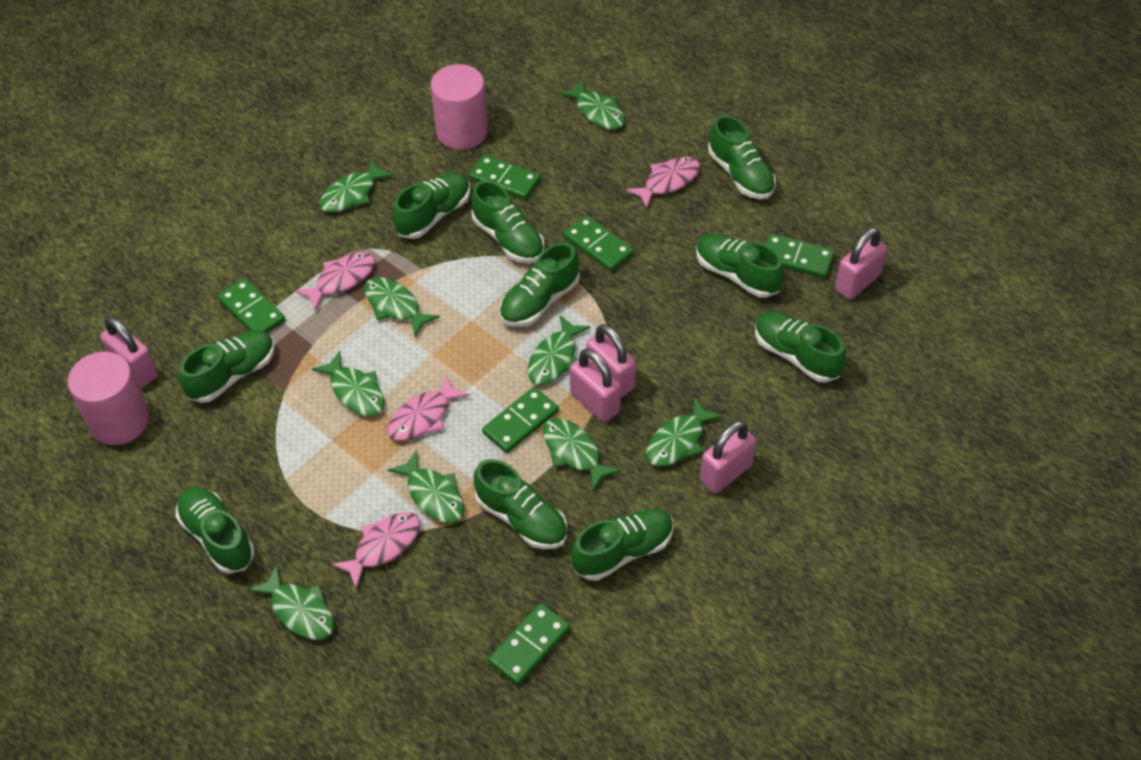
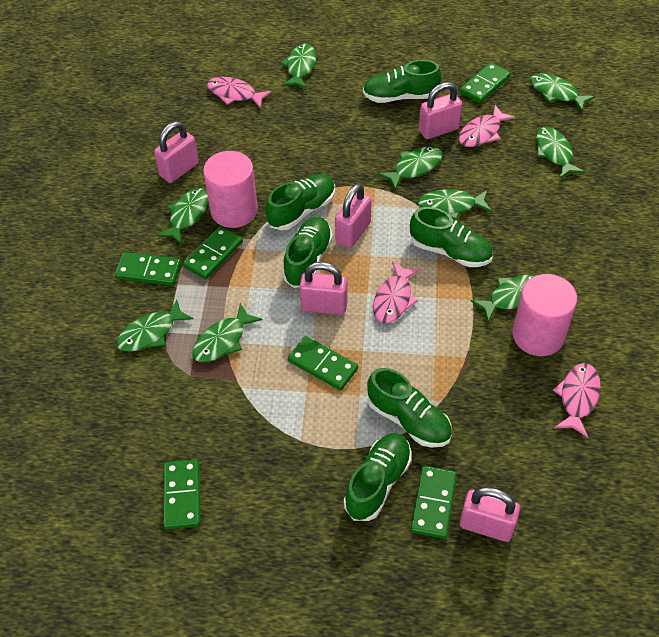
green shoe: 10 -> 6

